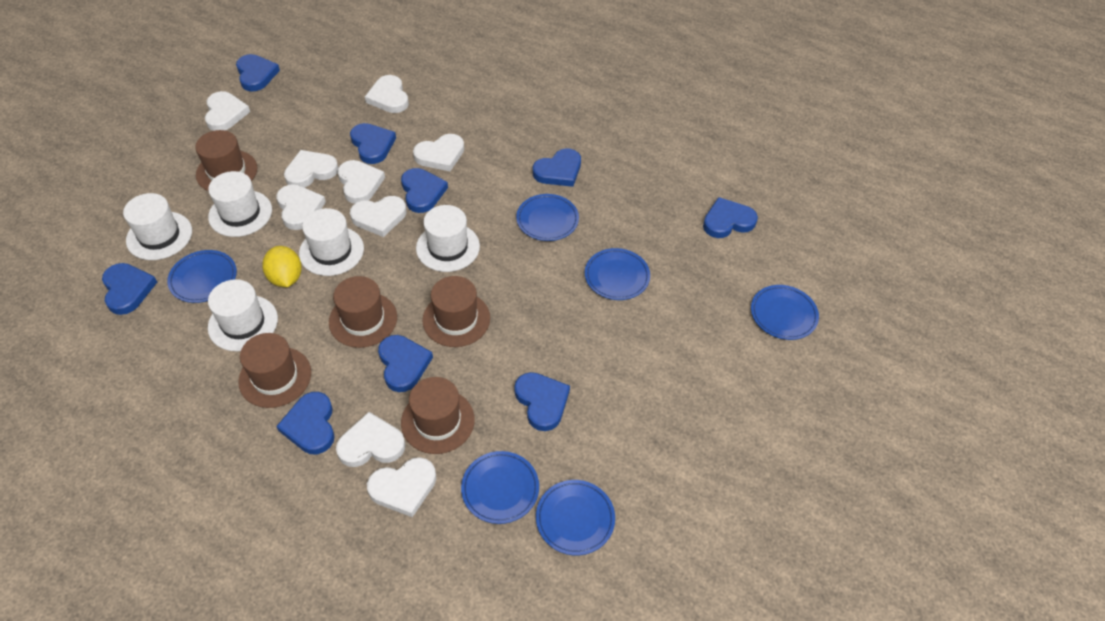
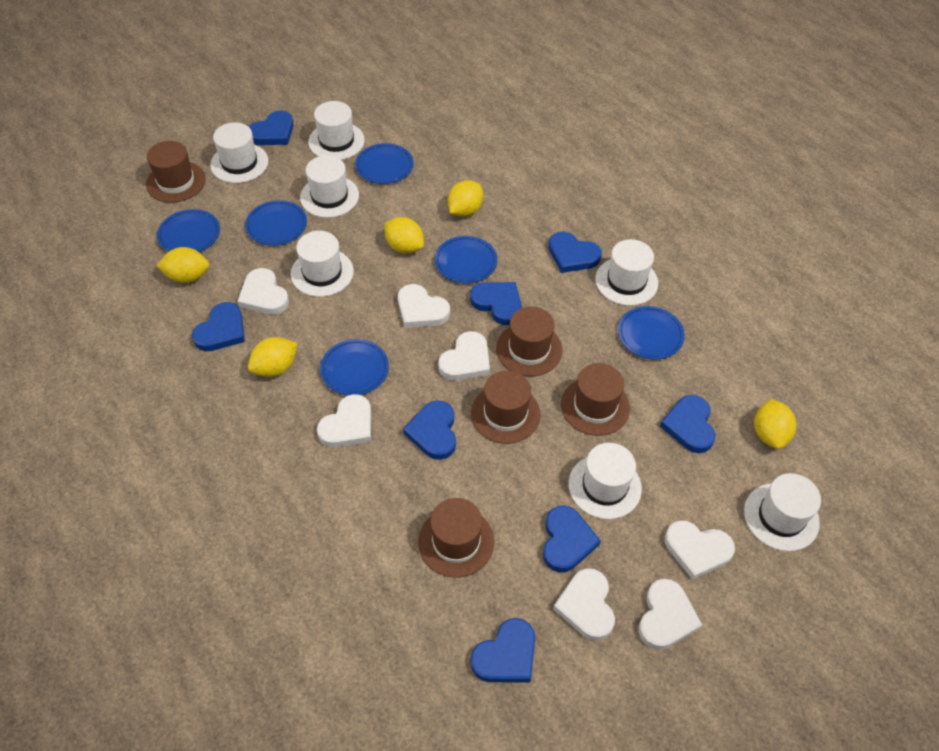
blue heart: 9 -> 8
white hat: 5 -> 7
white heart: 9 -> 7
yellow lemon: 1 -> 5

